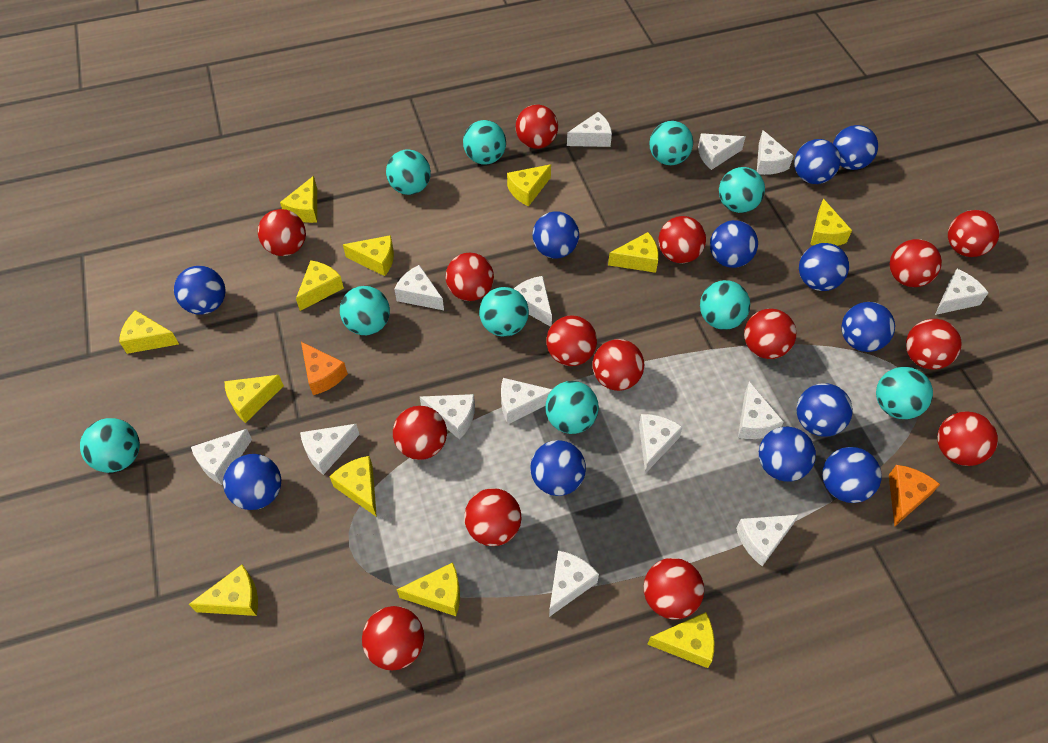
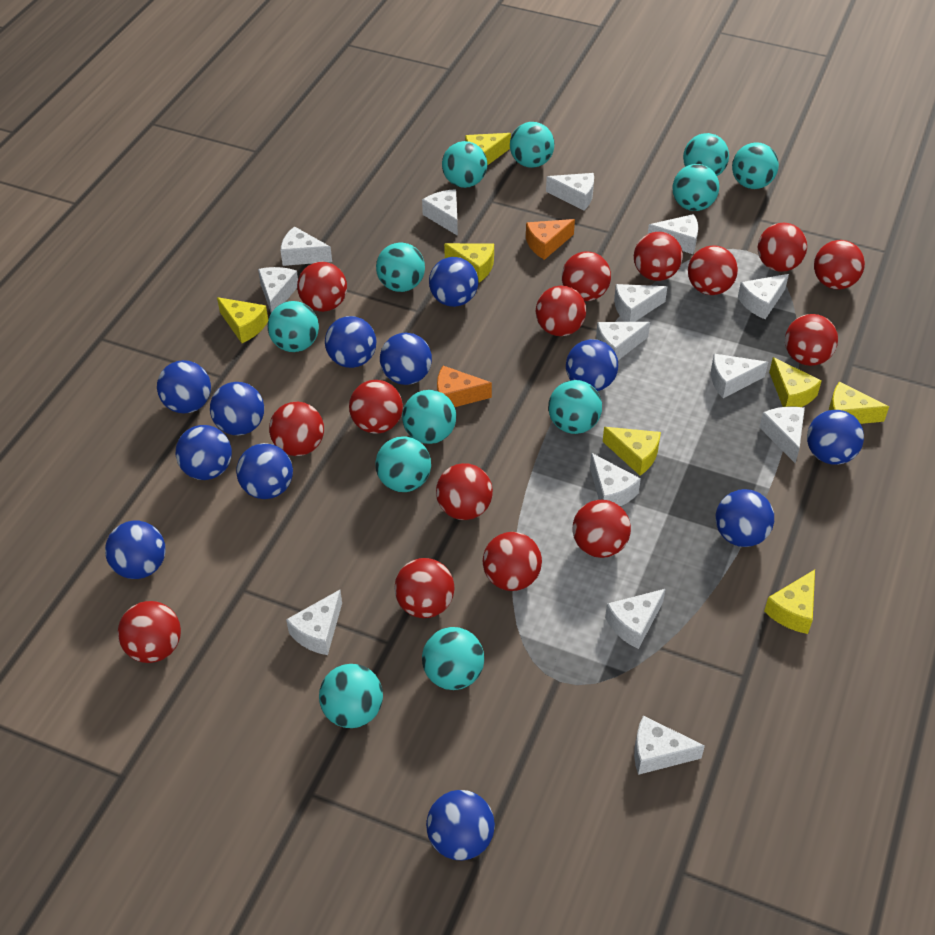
turquoise ball: 10 -> 12
yellow cheese: 12 -> 7

